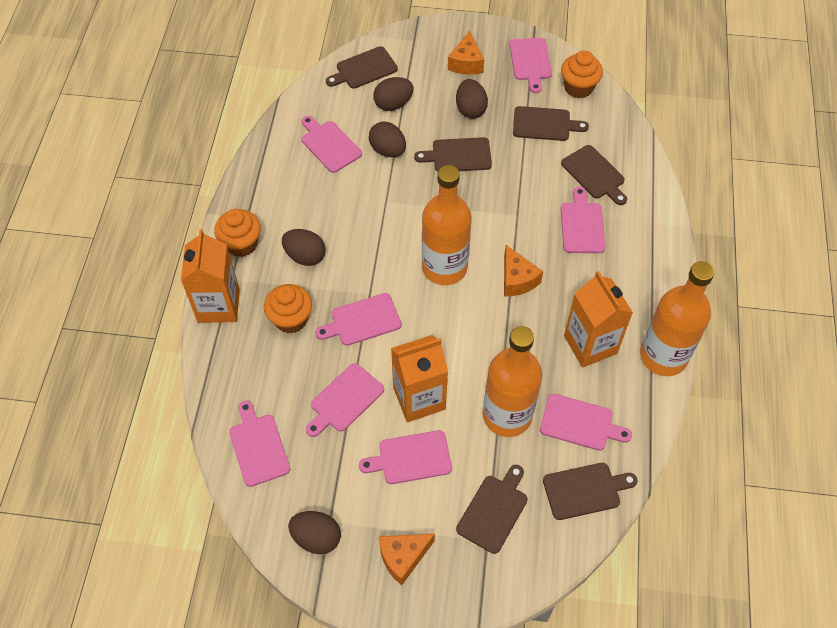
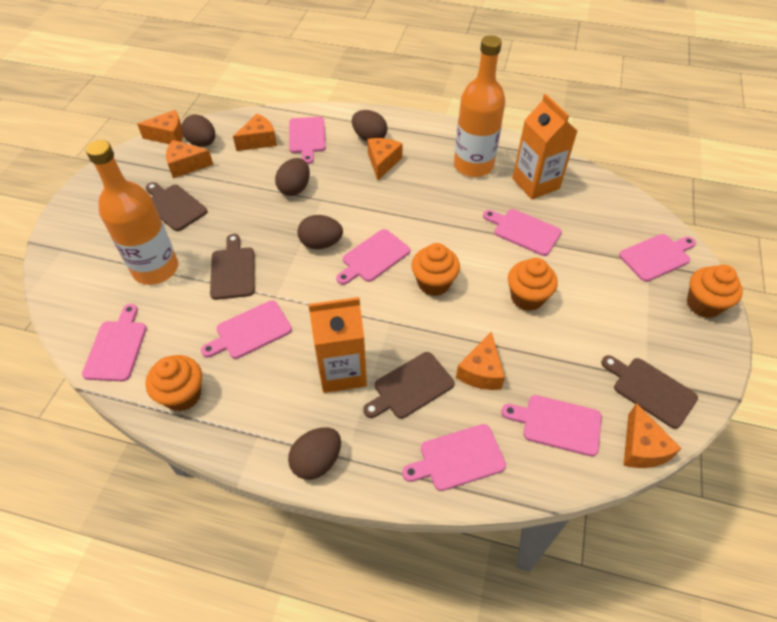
brown cutting board: 6 -> 4
orange bottle: 3 -> 2
orange carton: 3 -> 2
orange cheese: 3 -> 6
orange cupcake: 3 -> 4

